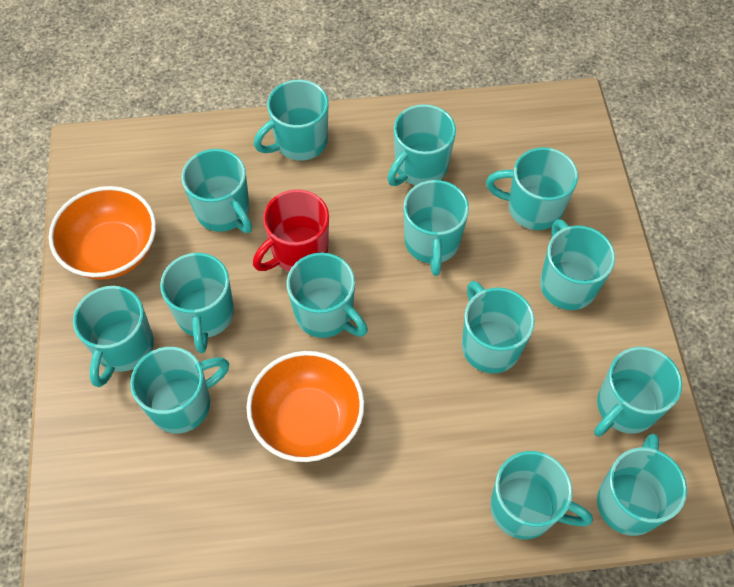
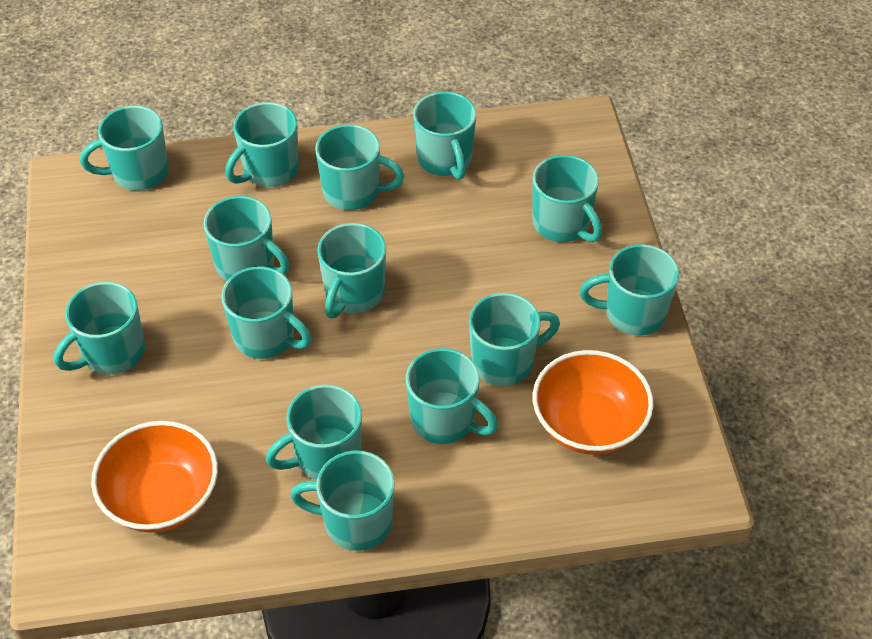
red mug: 1 -> 0

